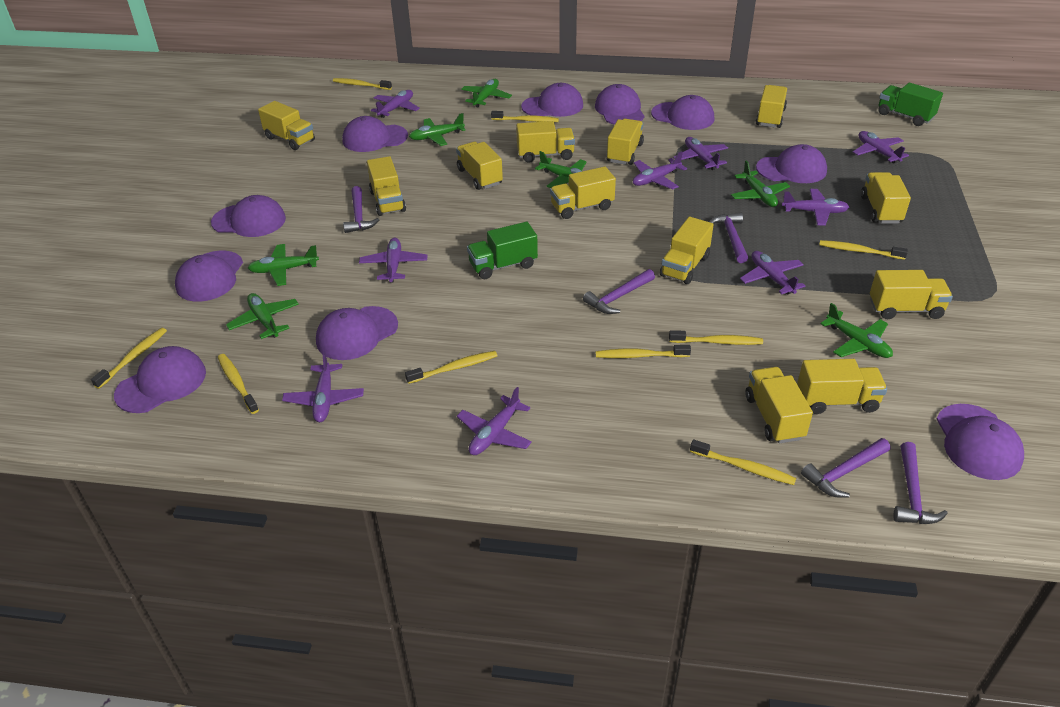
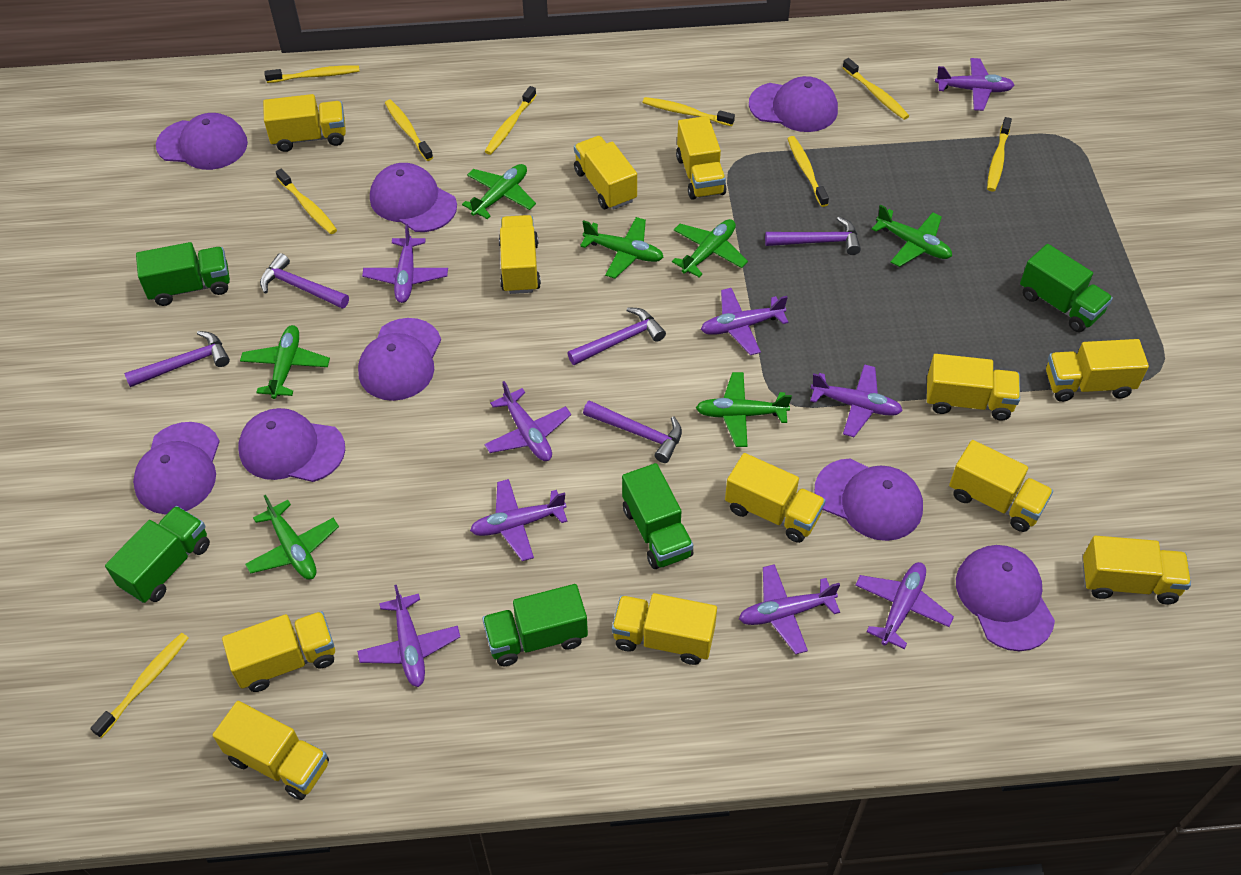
green truck: 2 -> 5
purple cap: 10 -> 8

